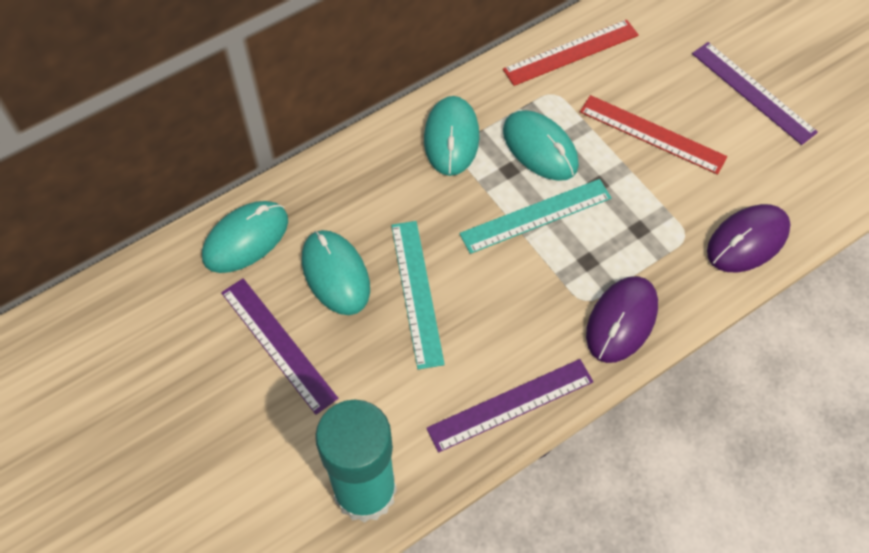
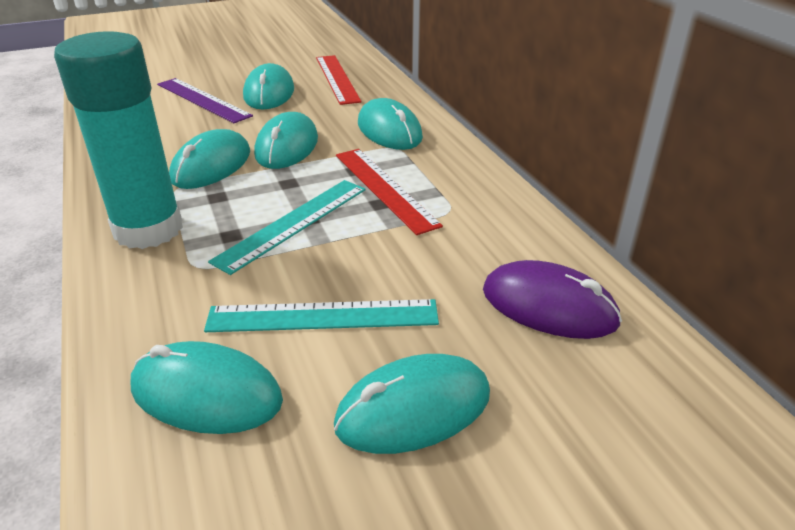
purple mouse: 2 -> 1
purple ruler: 3 -> 1
turquoise mouse: 4 -> 6

